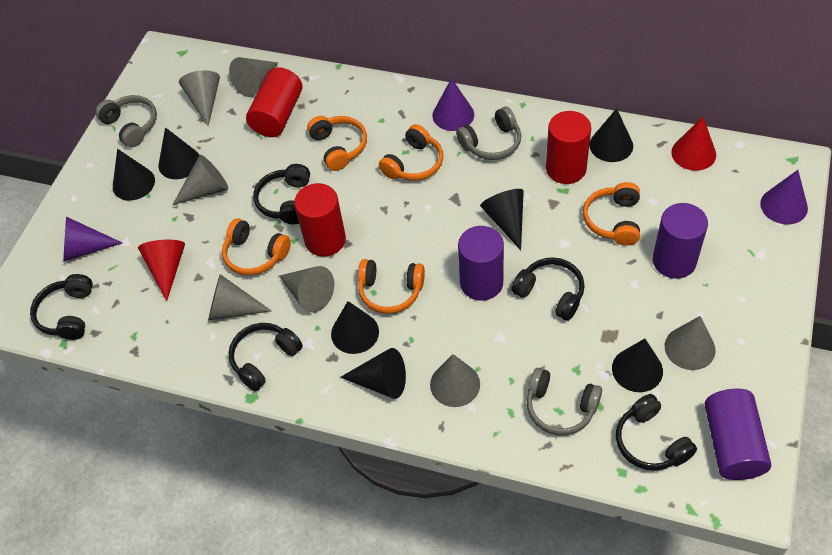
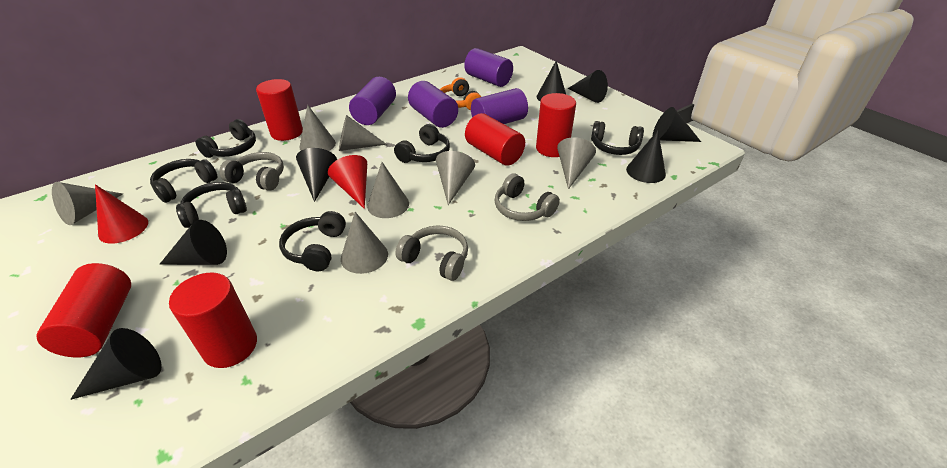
black headphones: 5 -> 6
orange headphones: 5 -> 1
purple cone: 3 -> 0
purple cylinder: 3 -> 4
red cylinder: 3 -> 5

